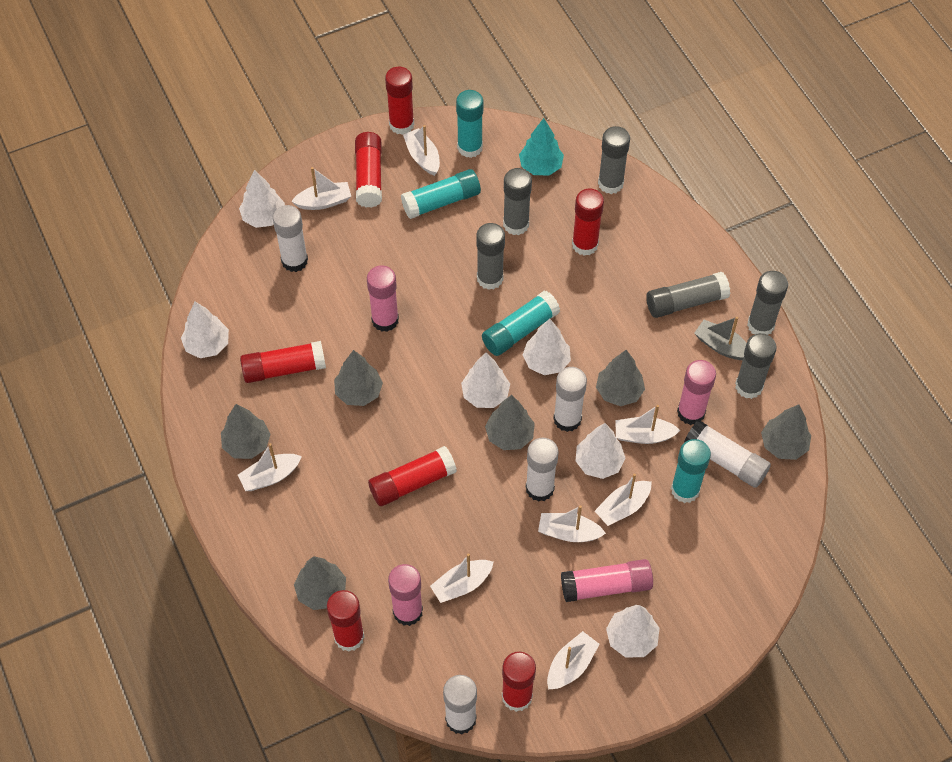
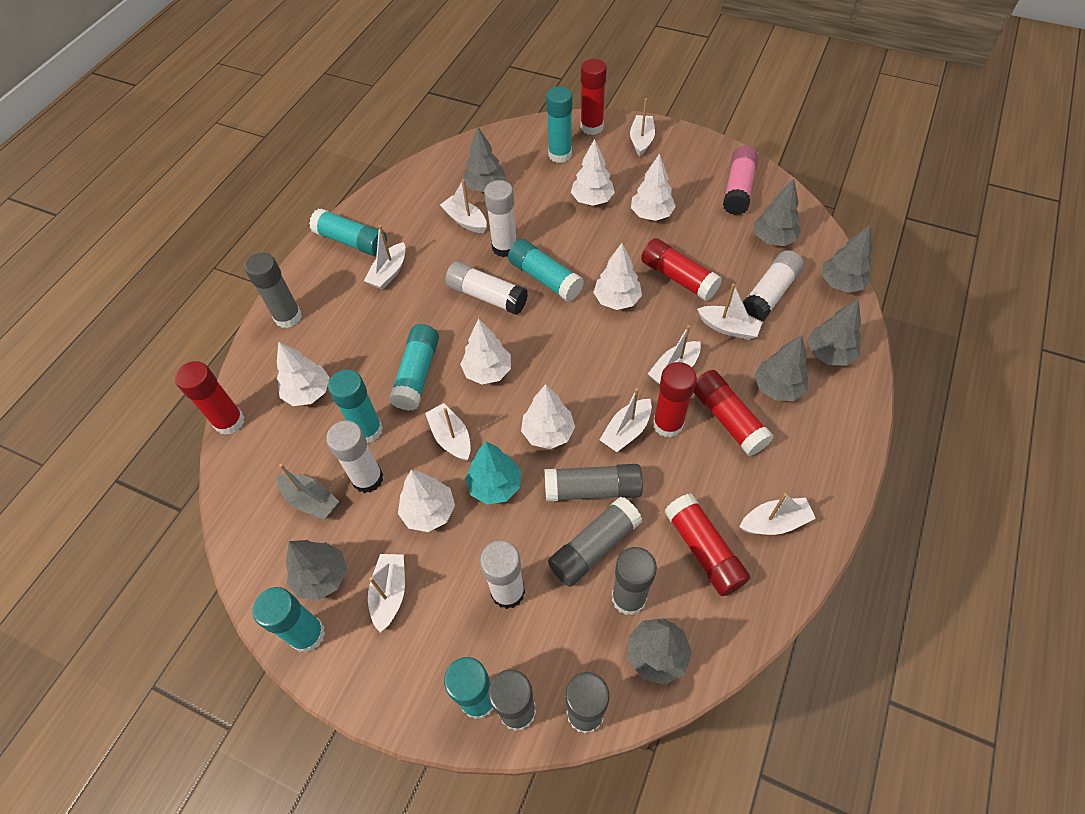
grey tree: 6 -> 7
pink glue stick: 4 -> 1
red glue stick: 7 -> 6
turquoise glue stick: 4 -> 7
white boat: 8 -> 9
white tree: 6 -> 7

